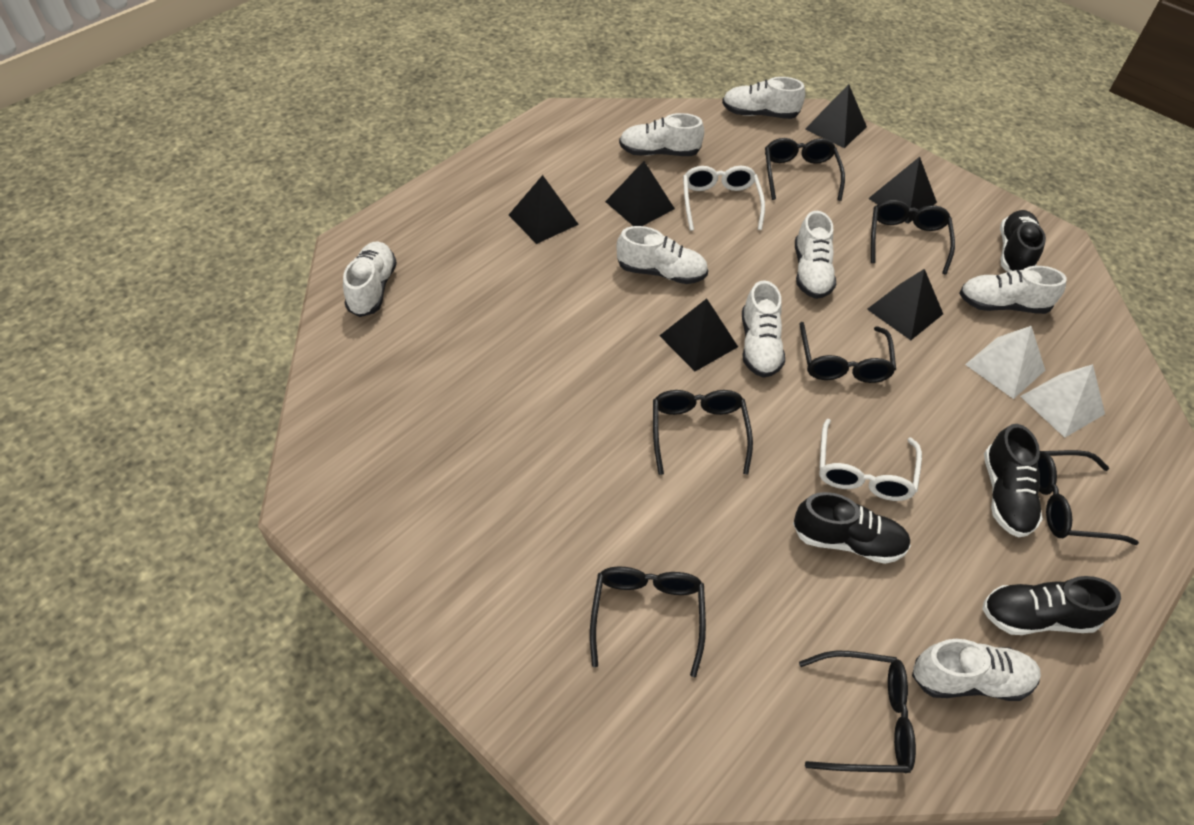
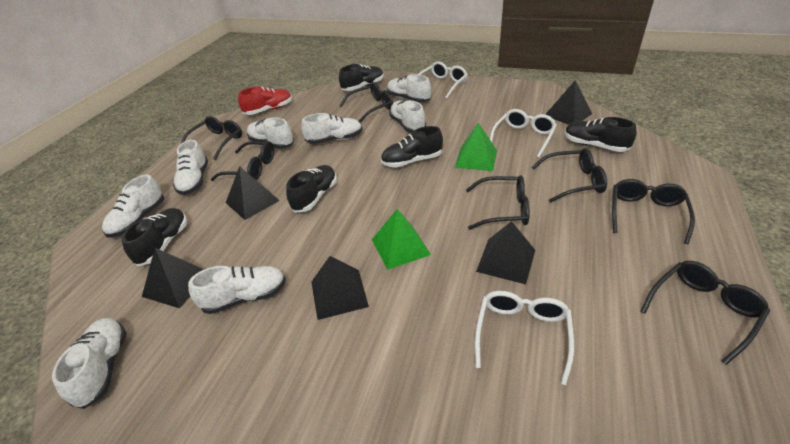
black pyramid: 6 -> 5
black shoe: 4 -> 5
green pyramid: 0 -> 2
red shoe: 0 -> 1
white glasses: 2 -> 3
white pyramid: 2 -> 0

